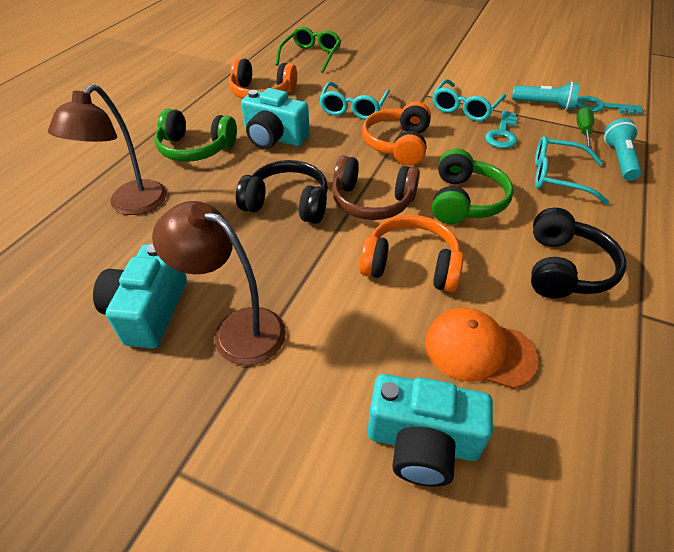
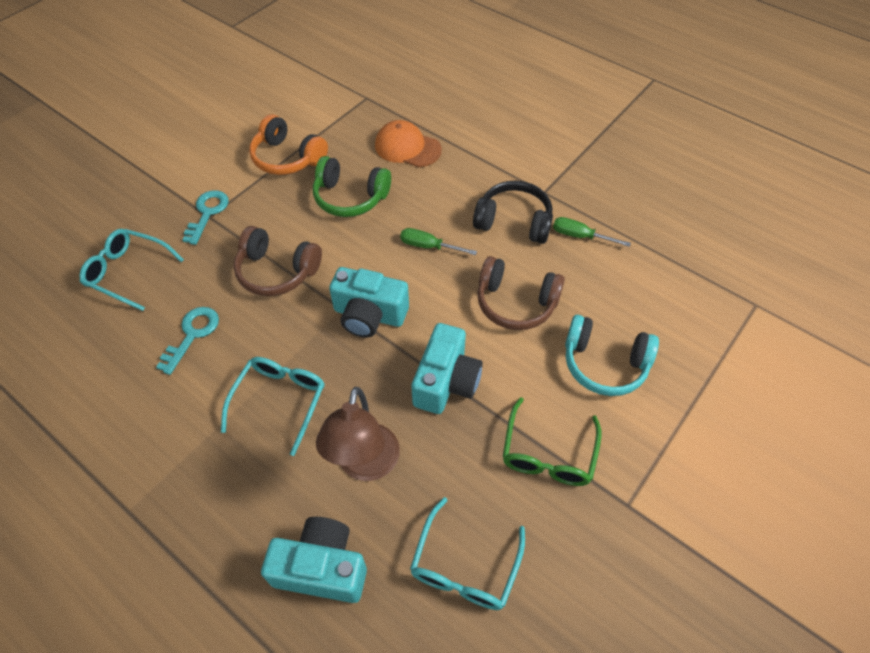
black headphones: 2 -> 1
brown headphones: 1 -> 2
brown lamp: 2 -> 1
green headphones: 2 -> 1
green screwdriver: 1 -> 2
orange headphones: 3 -> 1
turquoise flashlight: 2 -> 0
turquoise headphones: 0 -> 1

